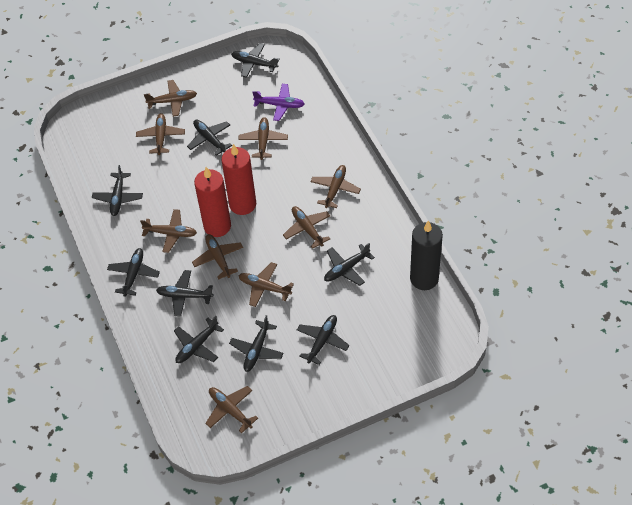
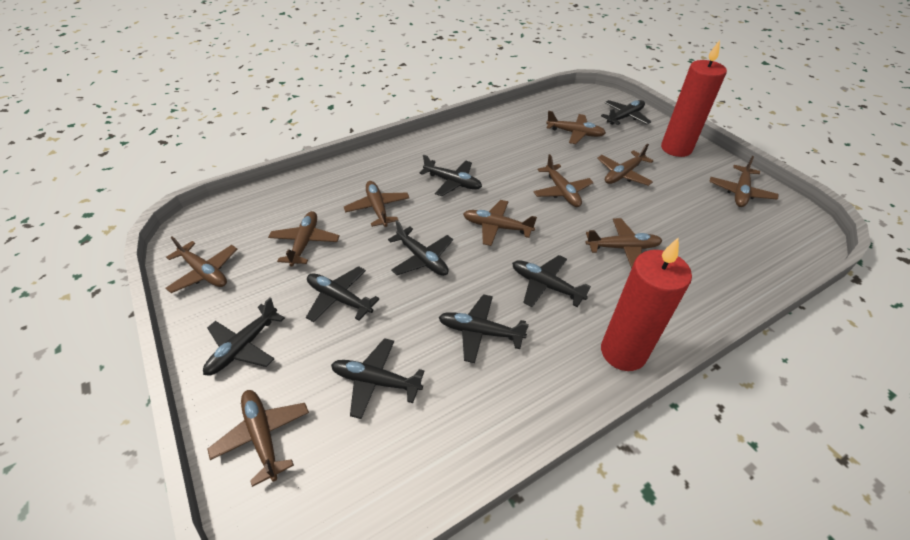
black candle: 1 -> 0
black plane: 9 -> 8
brown plane: 9 -> 10
purple plane: 1 -> 0

